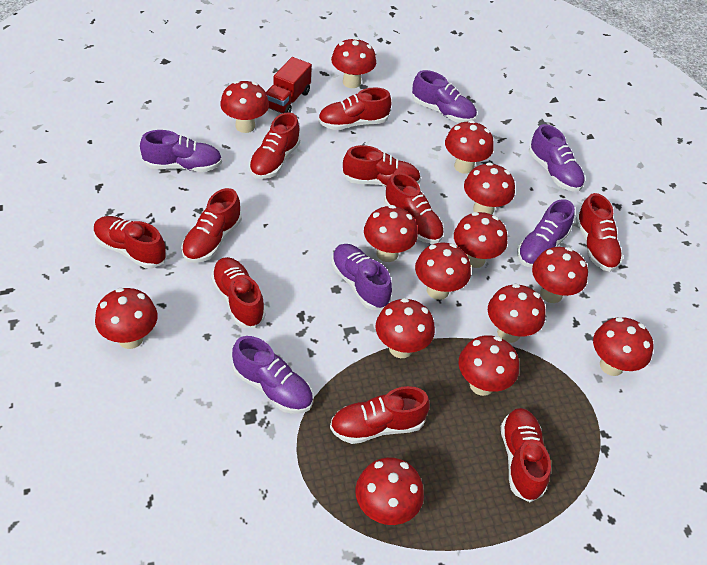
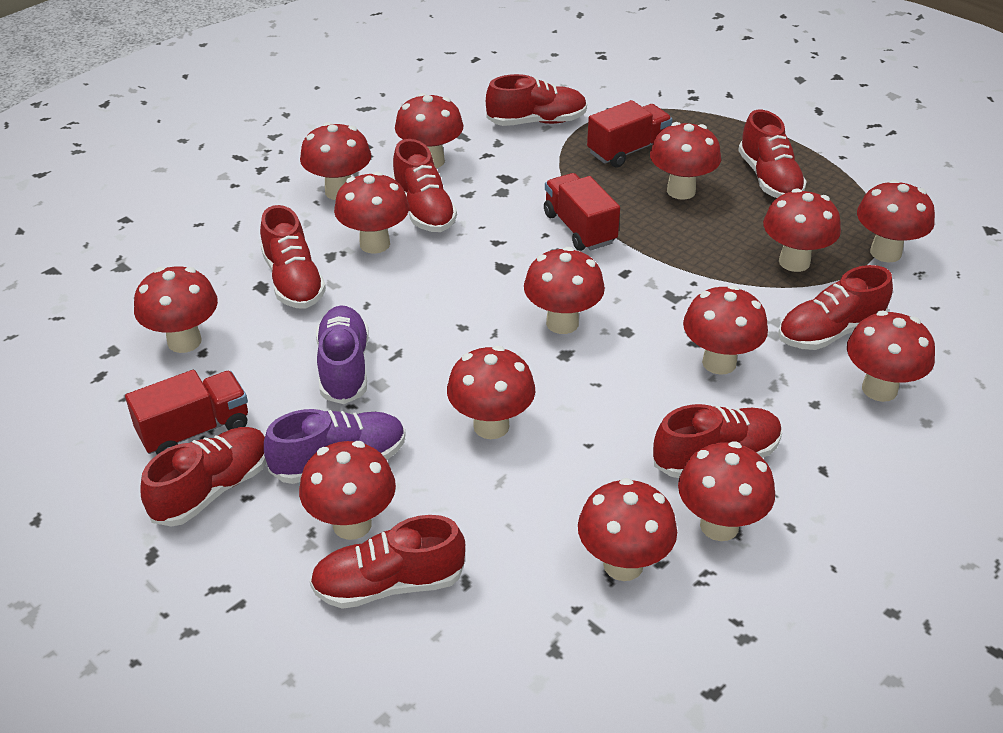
purple shoe: 6 -> 2
red shoe: 10 -> 8
red truck: 1 -> 3

